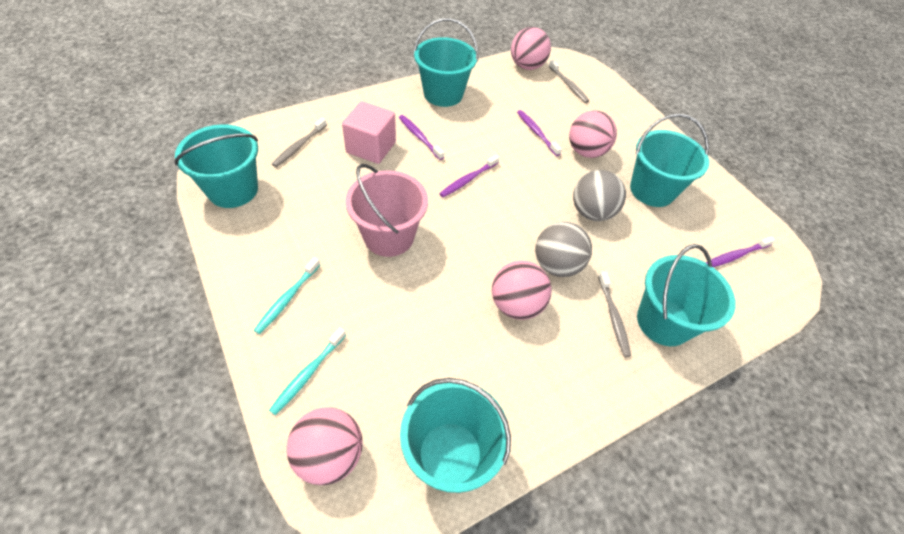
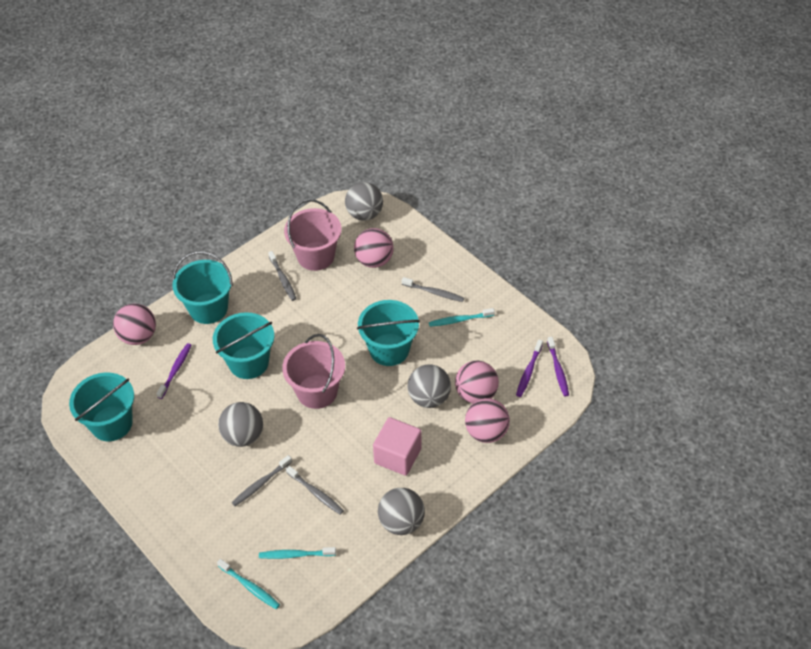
grey ball: 2 -> 4
grey toothbrush: 3 -> 4
pink bucket: 1 -> 2
purple toothbrush: 4 -> 3
turquoise bucket: 5 -> 4
turquoise toothbrush: 2 -> 3

